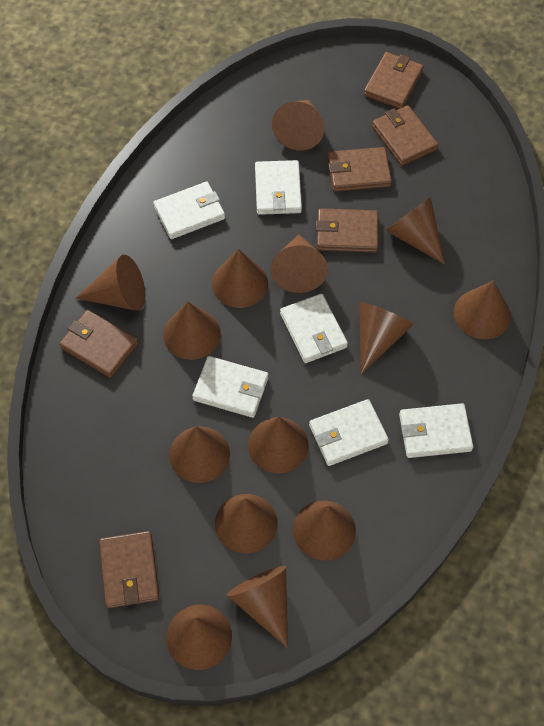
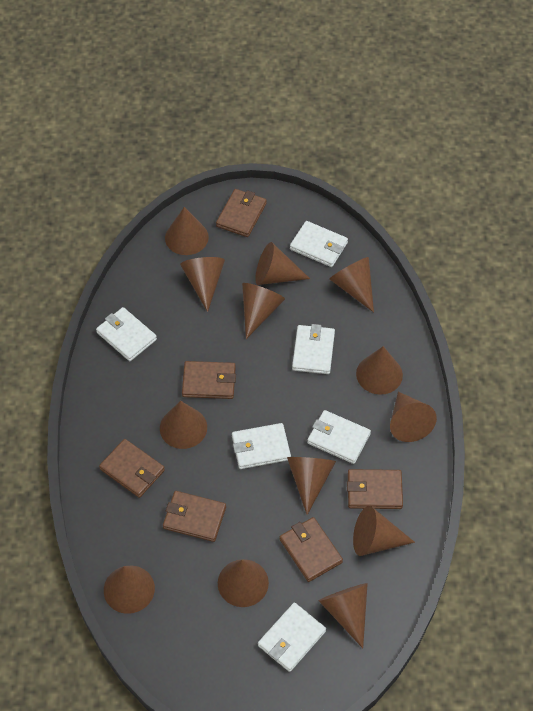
brown cone: 14 -> 13

